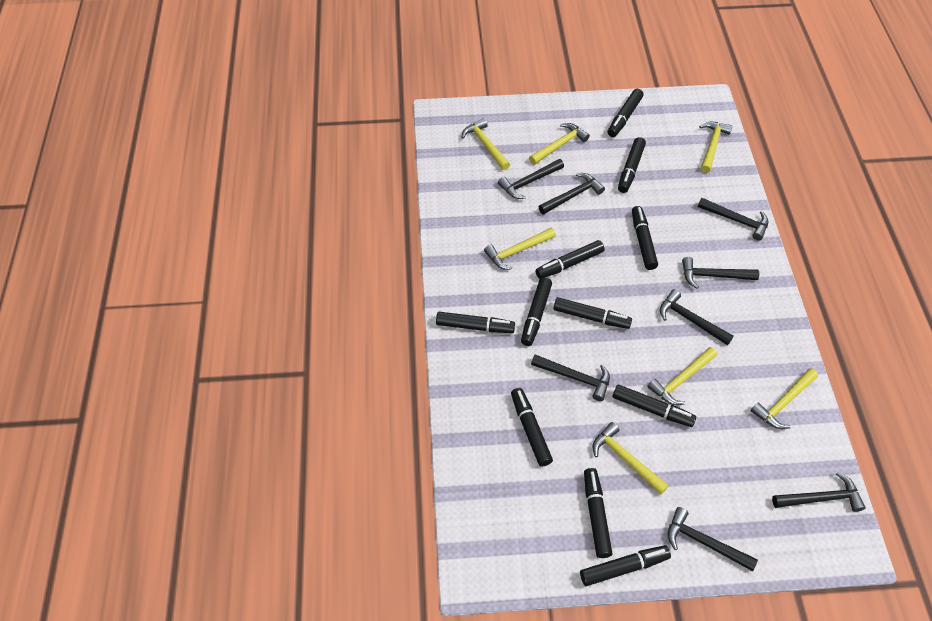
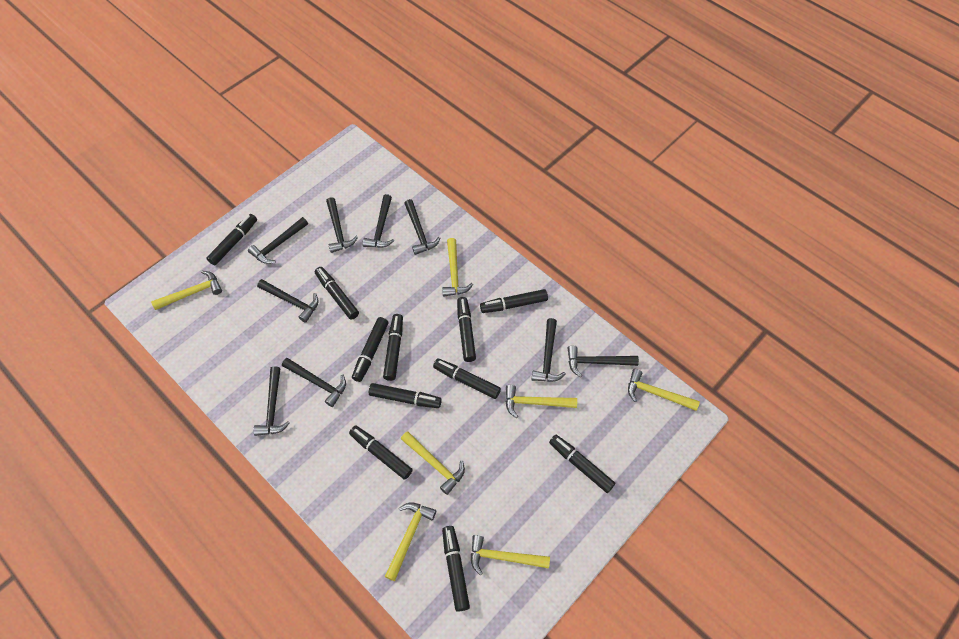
black hammer: 8 -> 9

